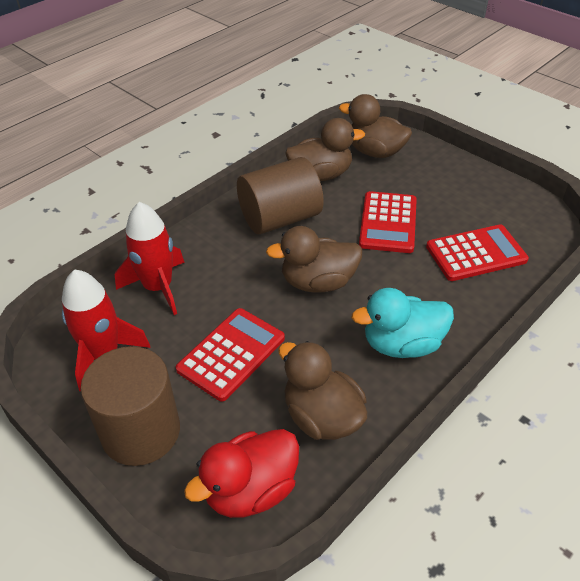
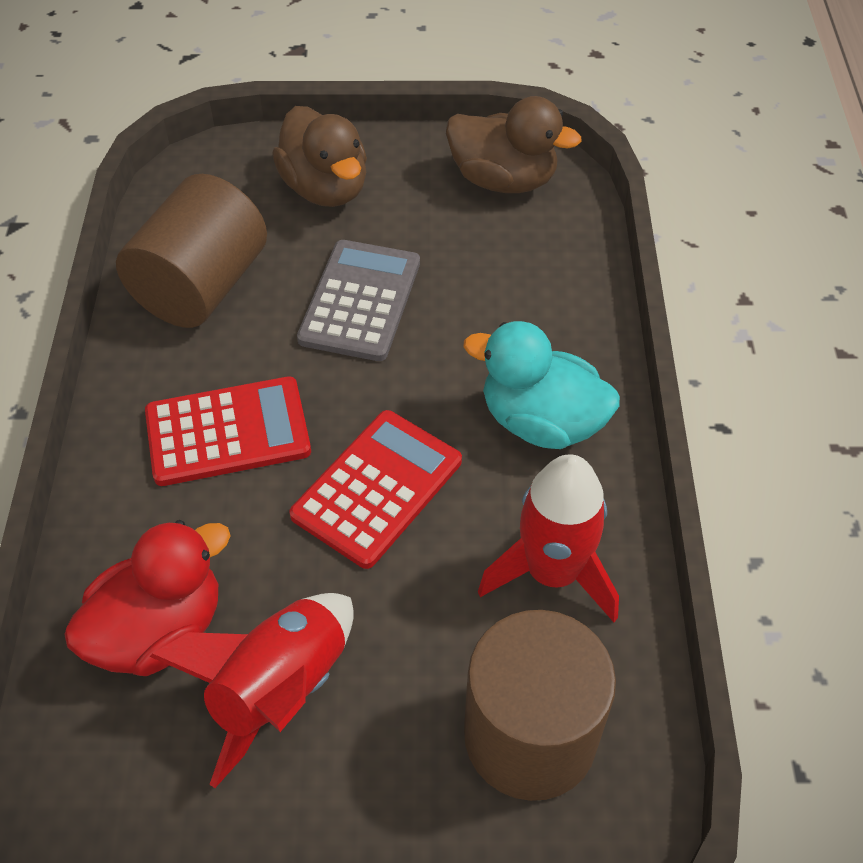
brown duck: 4 -> 2
grey calculator: 0 -> 1
red calculator: 3 -> 2

